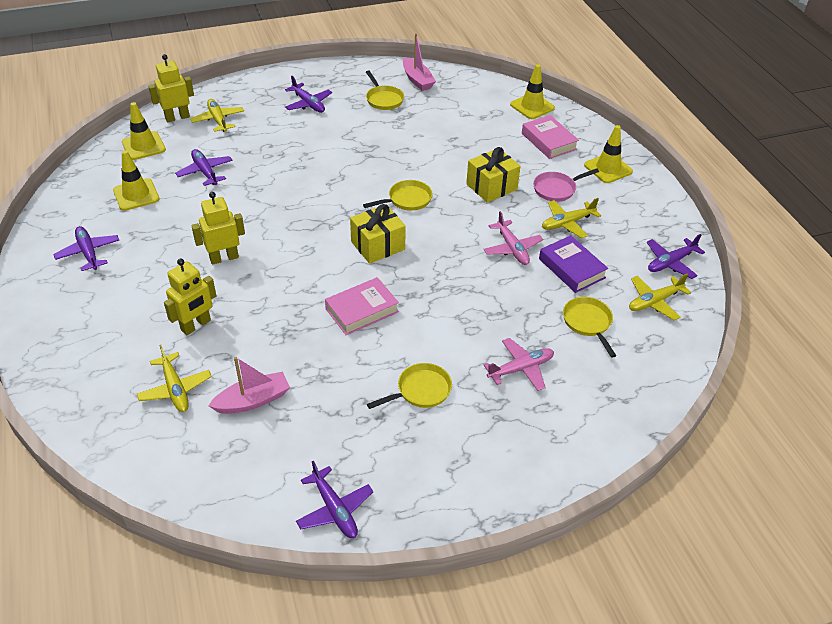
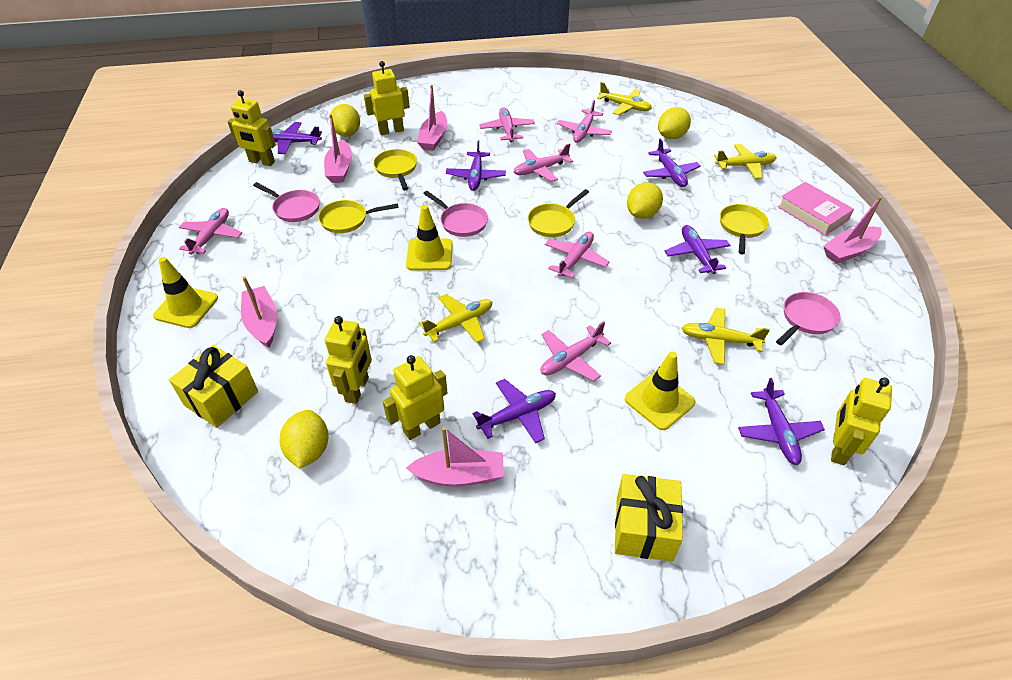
pink boat: 2 -> 5
pink book: 2 -> 1
pink pan: 1 -> 3
pink plane: 2 -> 6
purple book: 1 -> 0
purple plane: 5 -> 6
yellow lemon: 0 -> 4
yellow robot: 3 -> 5
yellow traffic cone: 4 -> 3

